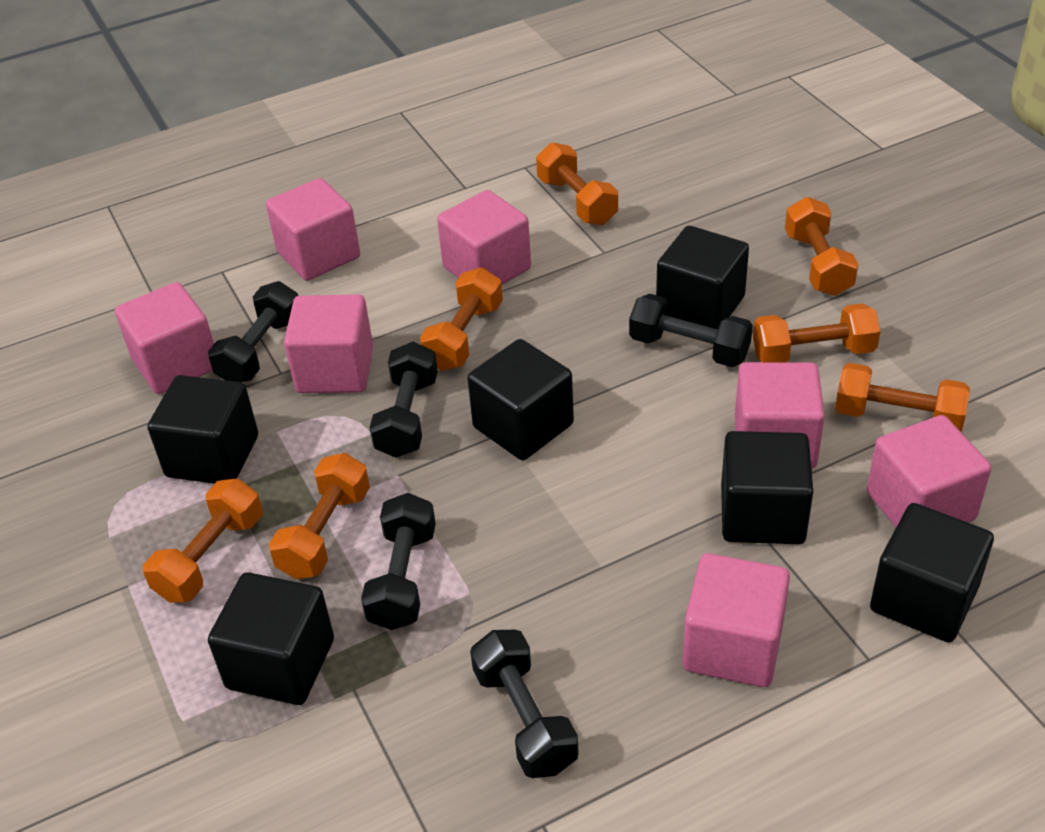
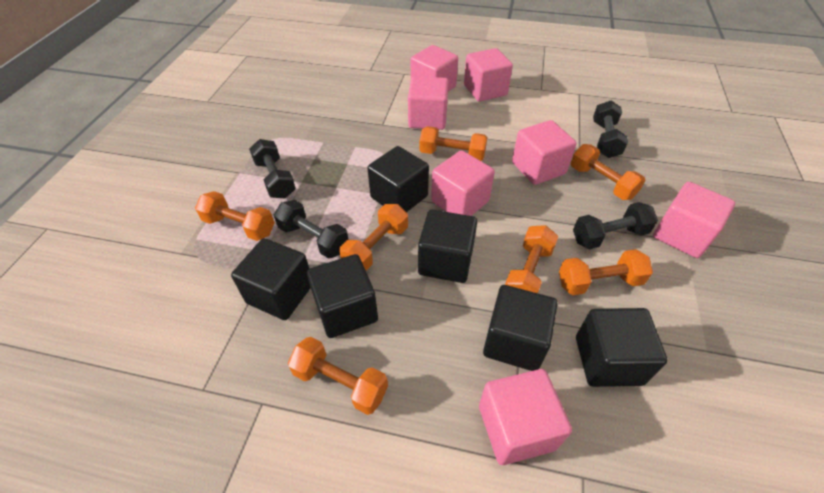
black dumbbell: 5 -> 4

